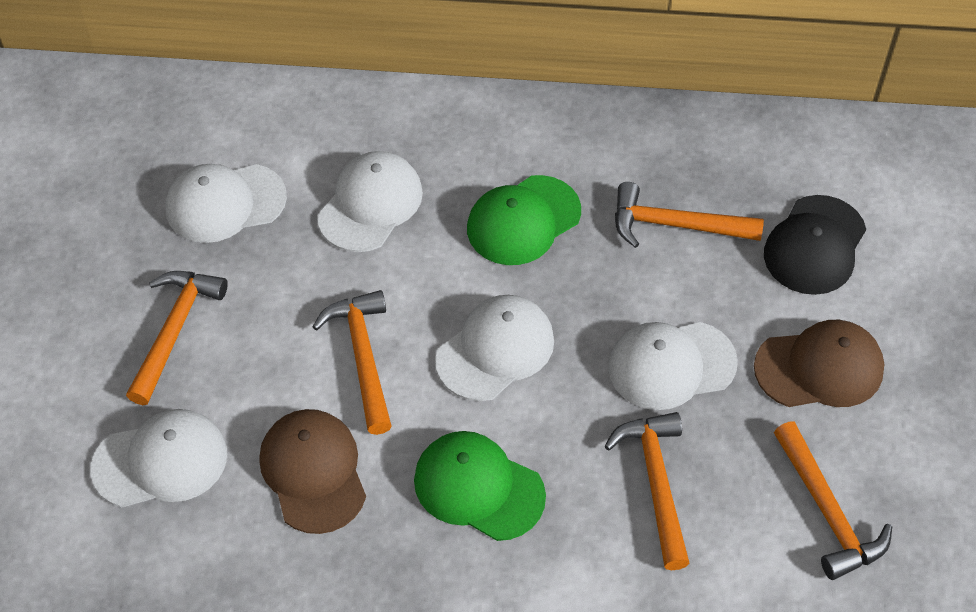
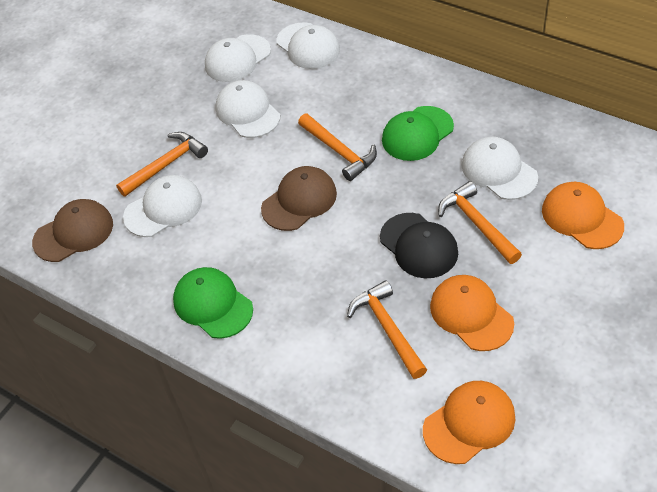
orange cap: 0 -> 3
orange hammer: 5 -> 4

